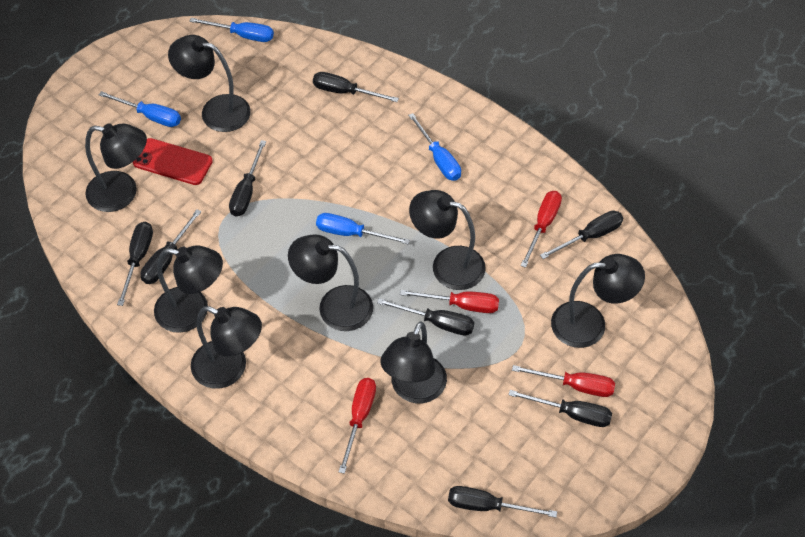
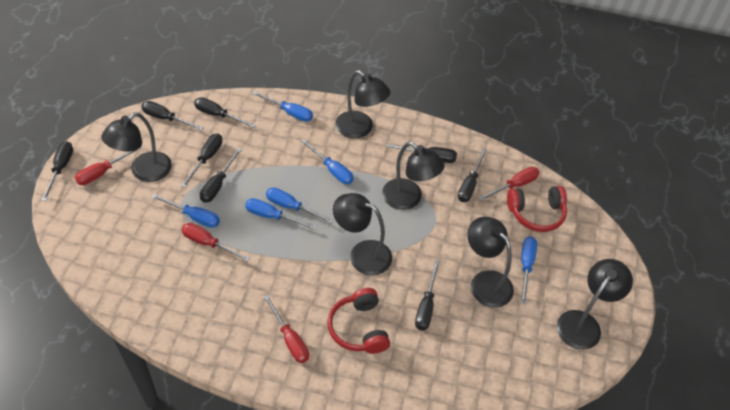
black lamp: 8 -> 6
blue screwdriver: 4 -> 6
red headphones: 0 -> 2
red phone: 1 -> 0

